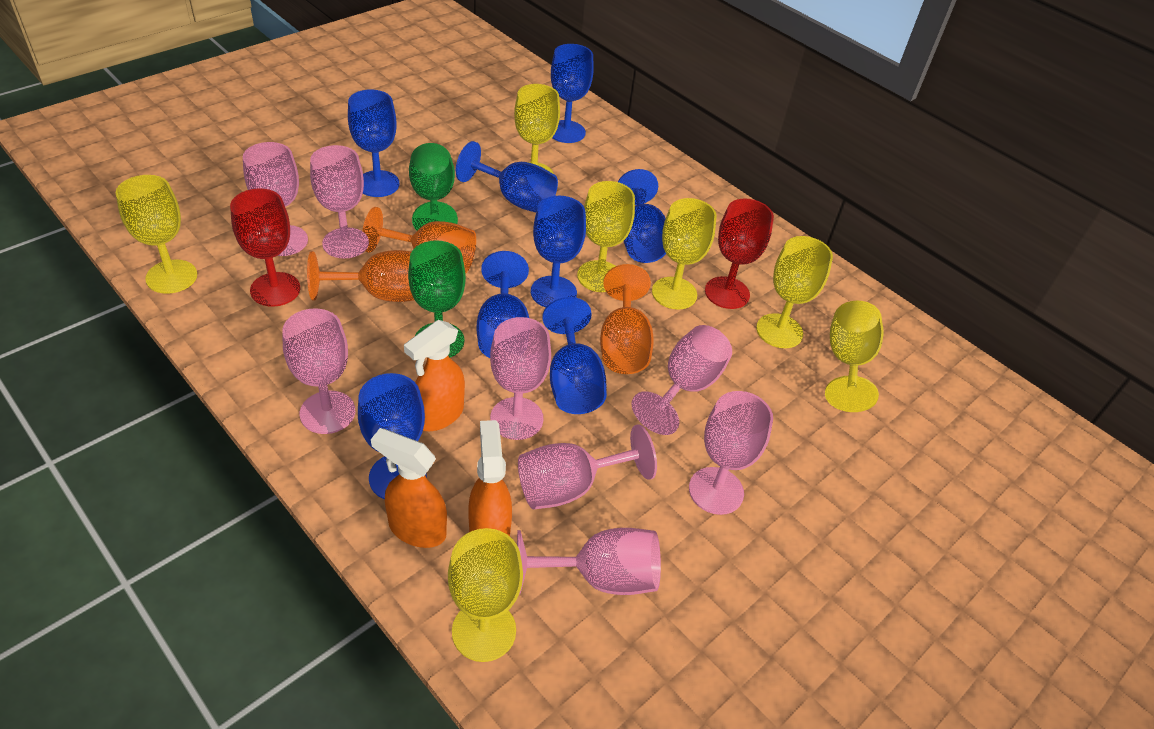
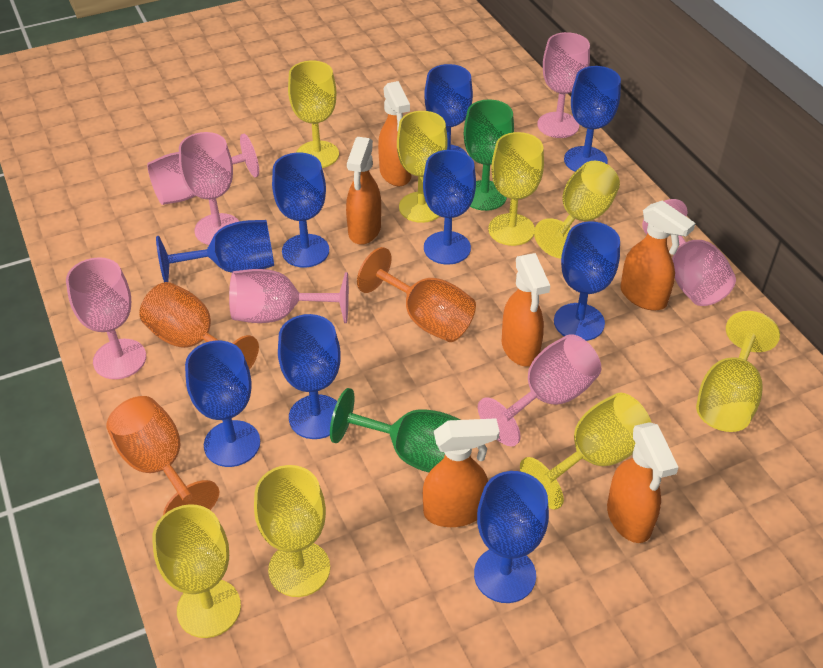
blue goblet: 8 -> 9
orange spray bottle: 3 -> 6
pink goblet: 8 -> 7
red goblet: 2 -> 0
yellow goblet: 7 -> 8

